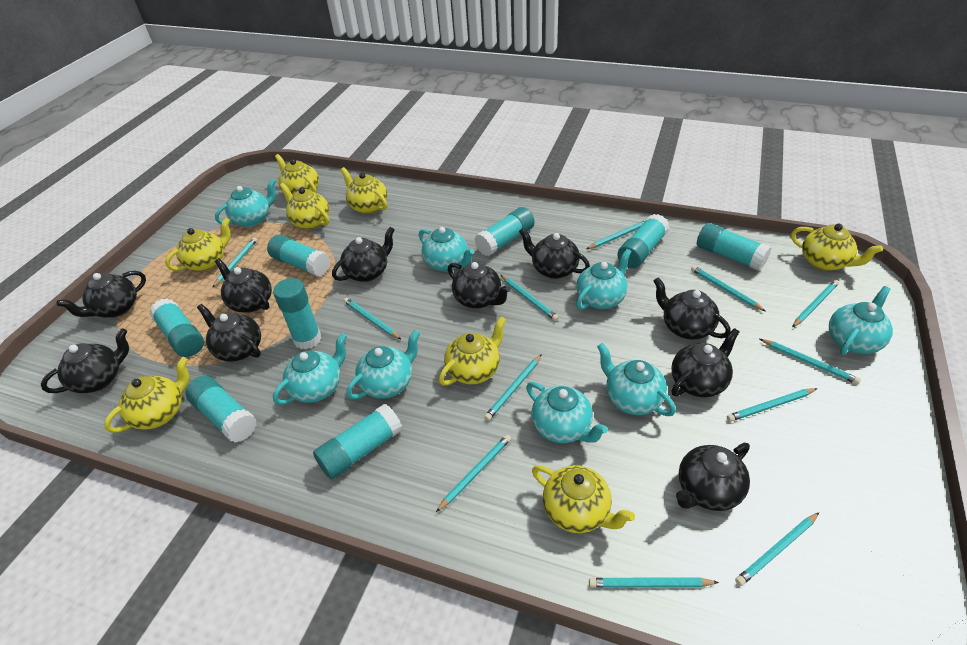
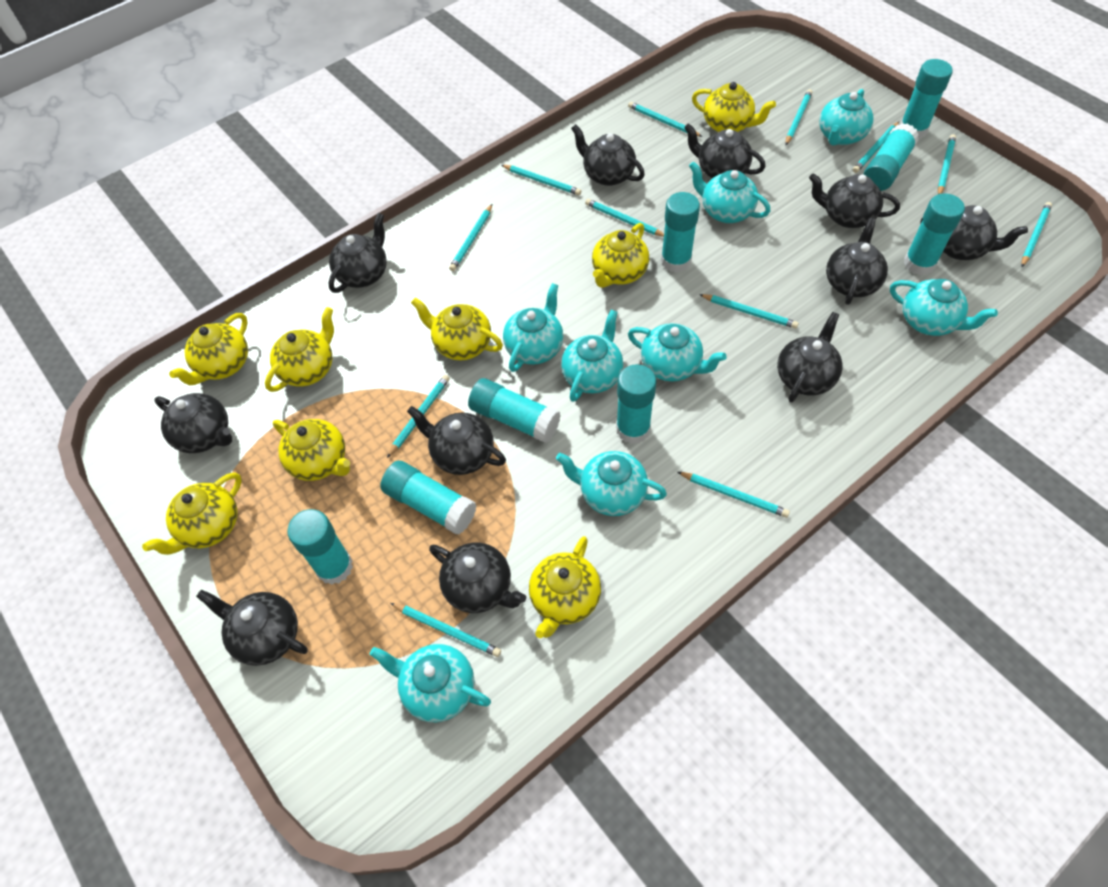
black teapot: 10 -> 11

